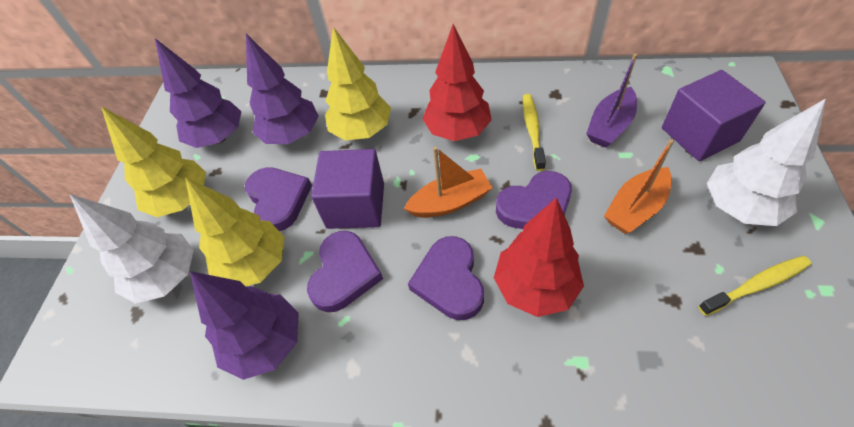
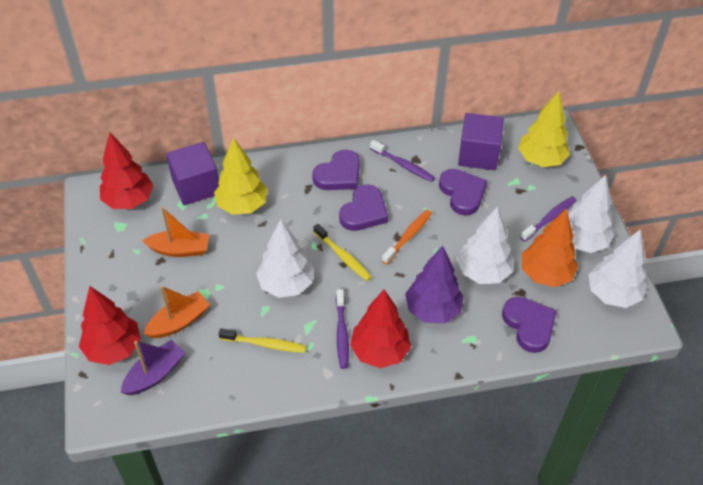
orange toothbrush: 0 -> 1
orange tree: 0 -> 1
purple toothbrush: 0 -> 3
purple tree: 3 -> 1
red tree: 2 -> 3
white tree: 2 -> 4
yellow tree: 3 -> 2

